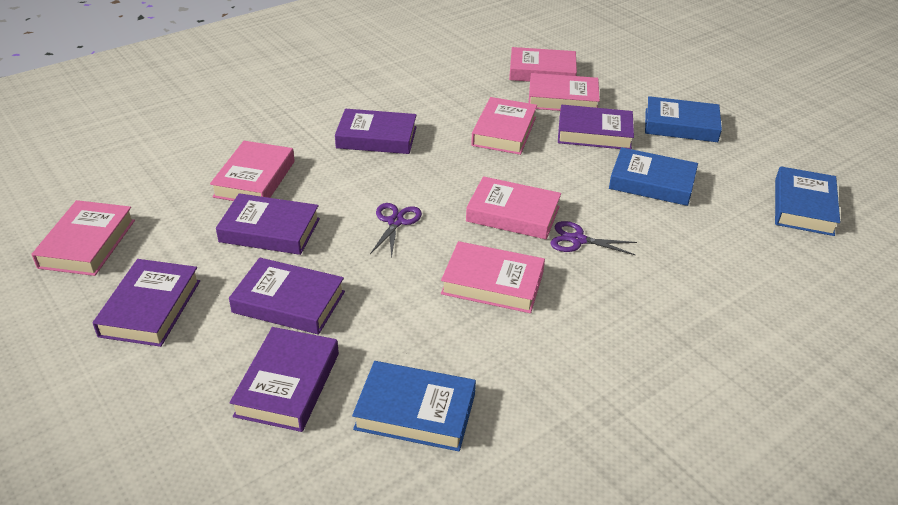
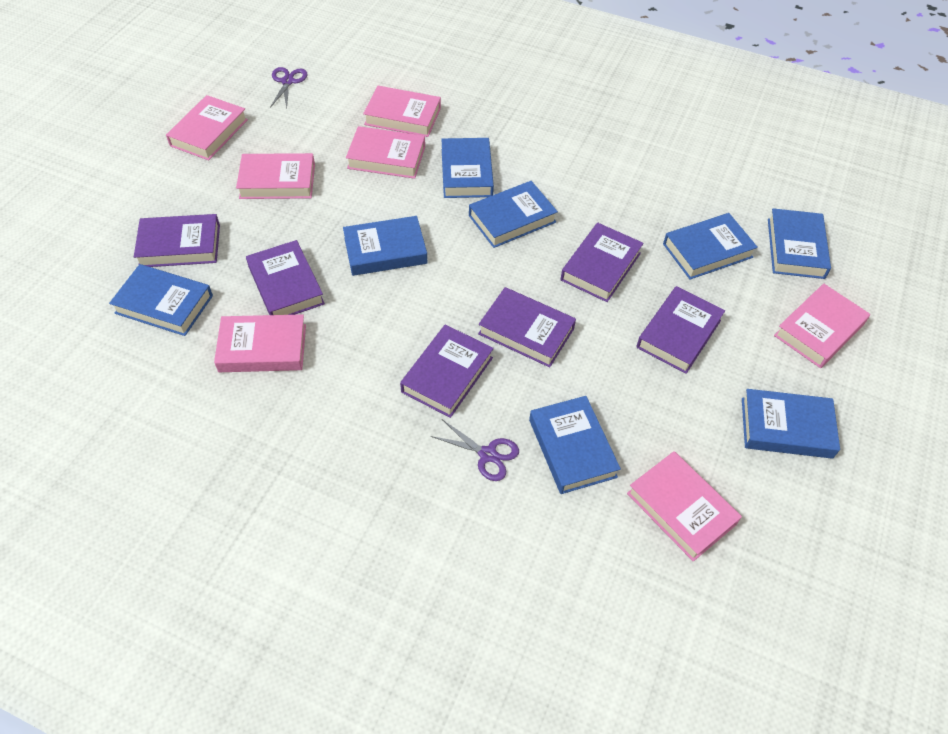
blue book: 4 -> 8

